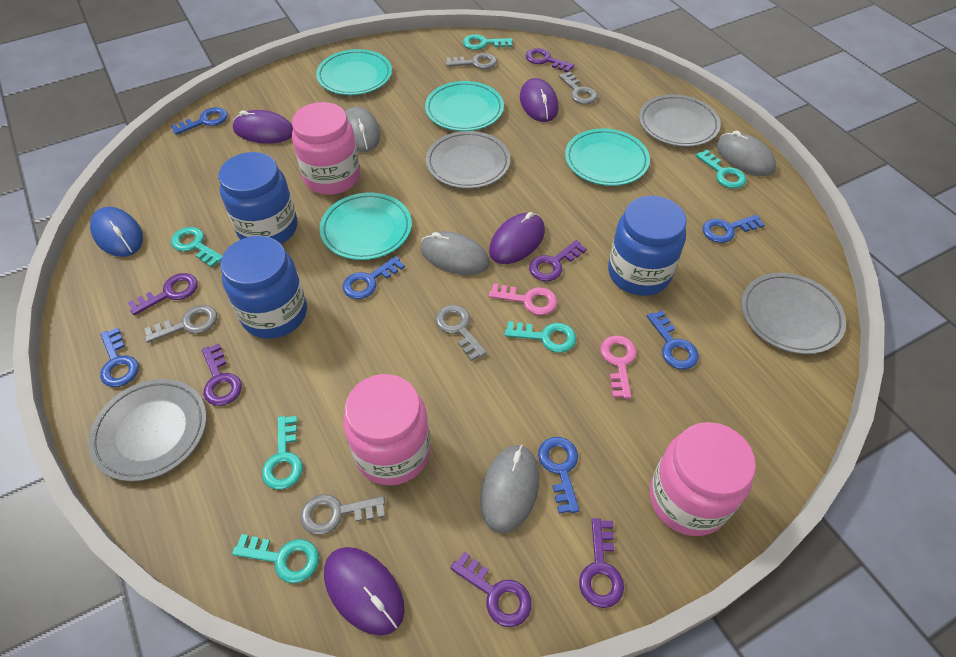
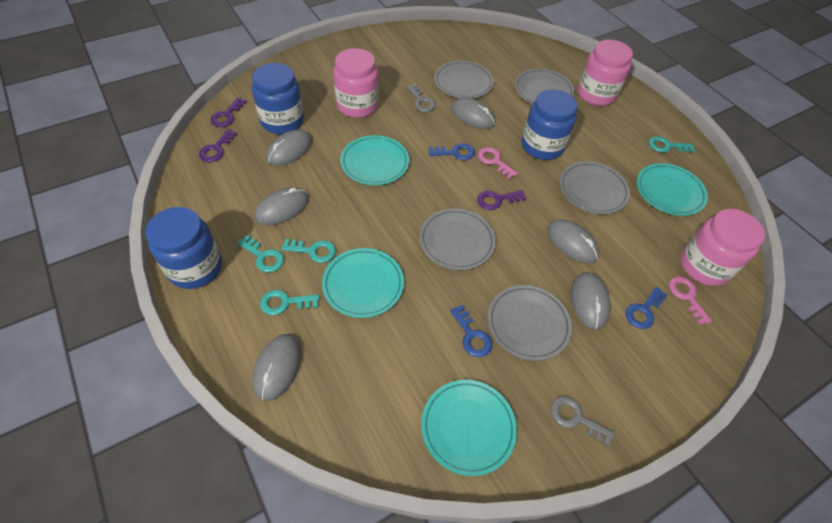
blue key: 6 -> 3
blue mouse: 1 -> 0
grey key: 5 -> 2
grey mouse: 4 -> 6
grey plate: 4 -> 5
purple key: 6 -> 3
purple mouse: 4 -> 0
turquoise key: 6 -> 4

